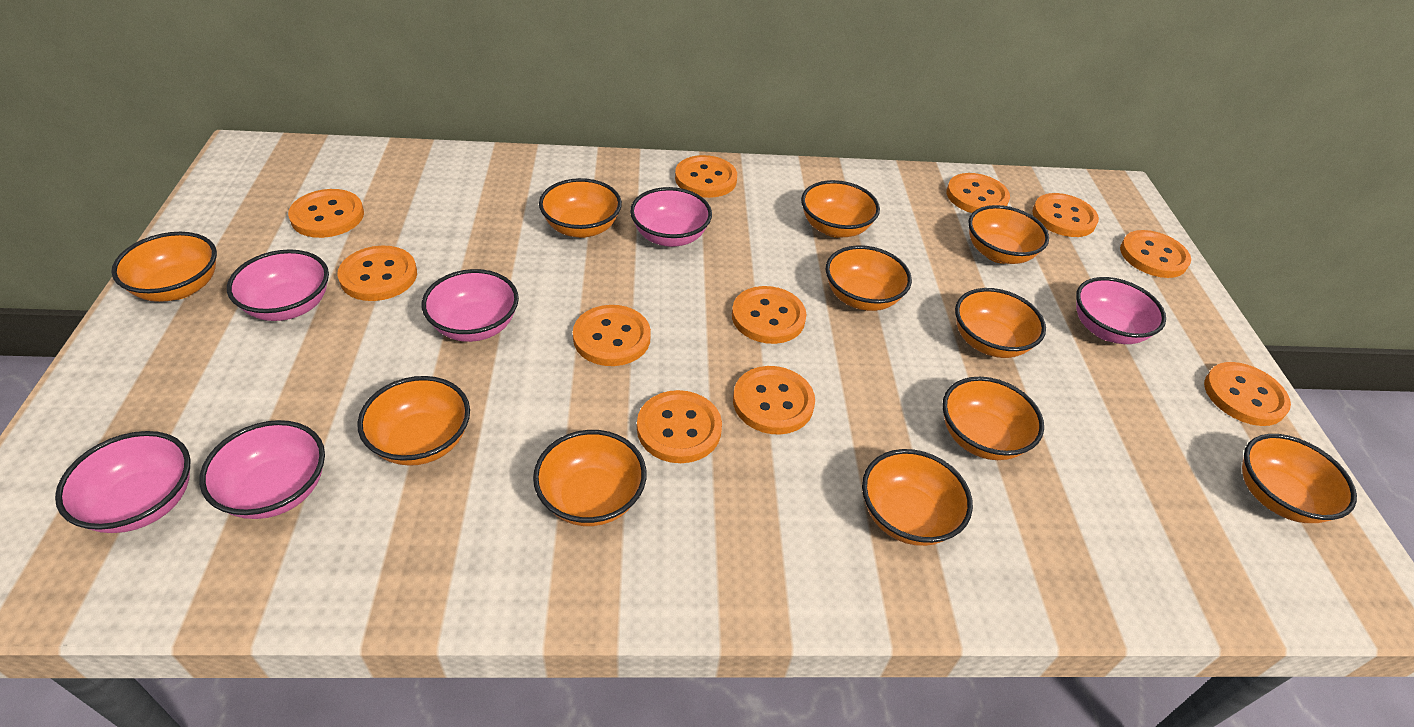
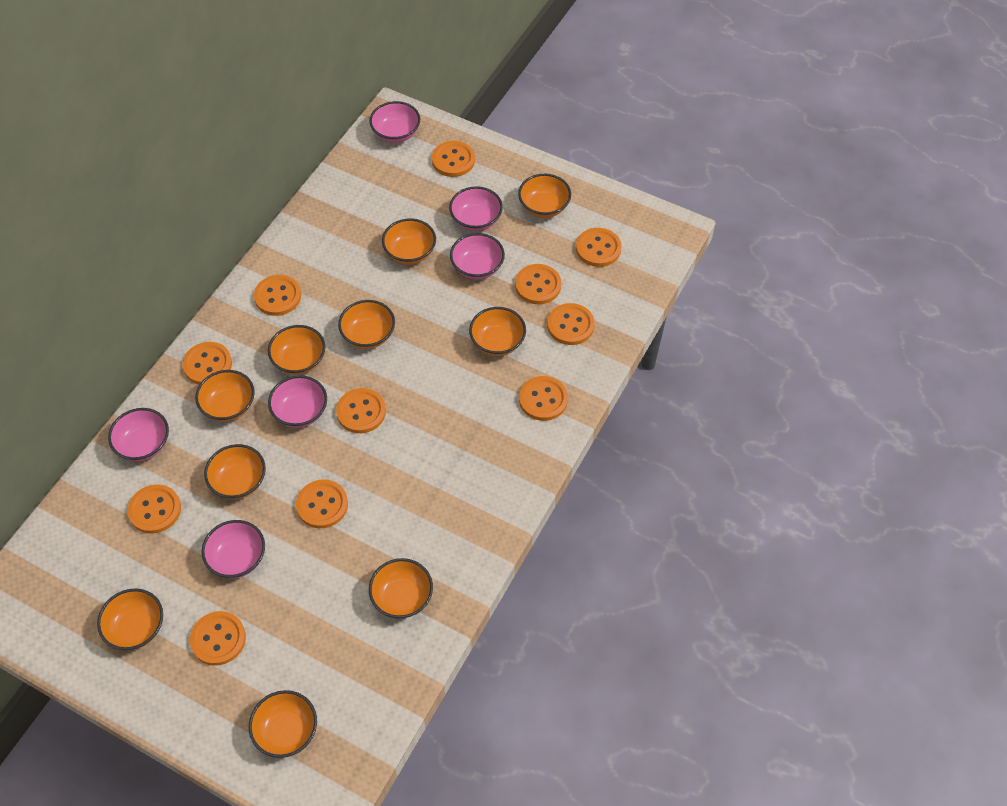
orange bowl: 11 -> 10

